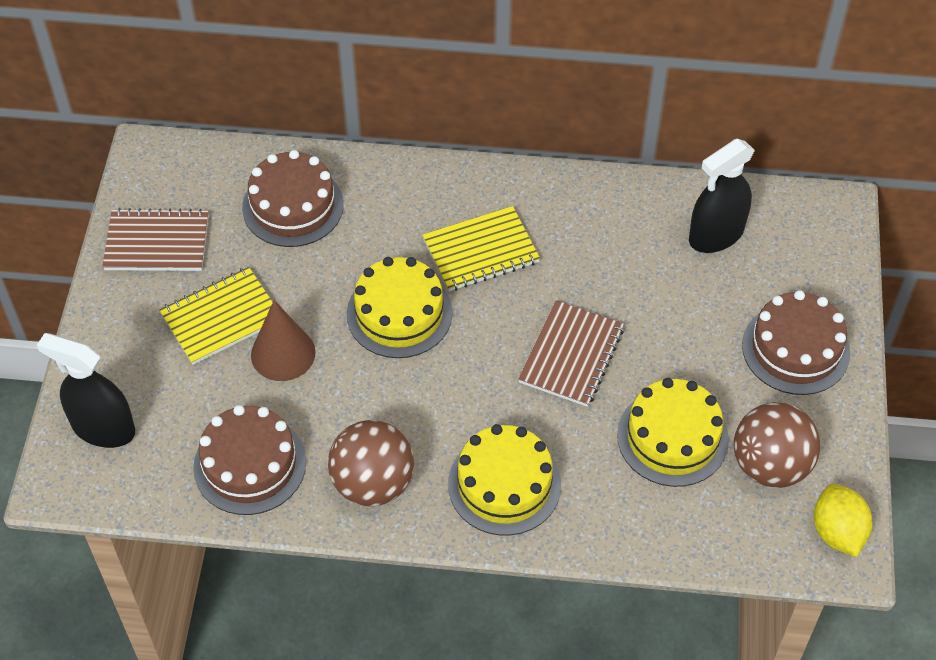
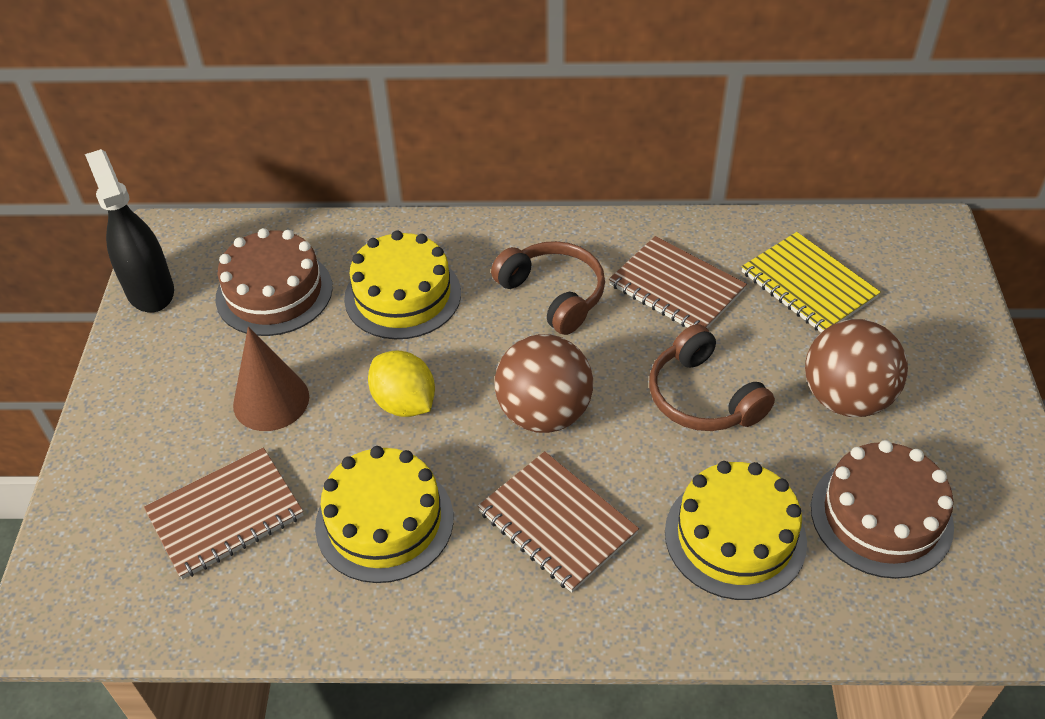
black spray bottle: 2 -> 1
brown cake: 3 -> 2
brown headphones: 0 -> 2
brown notebook: 2 -> 3
yellow notebook: 2 -> 1

